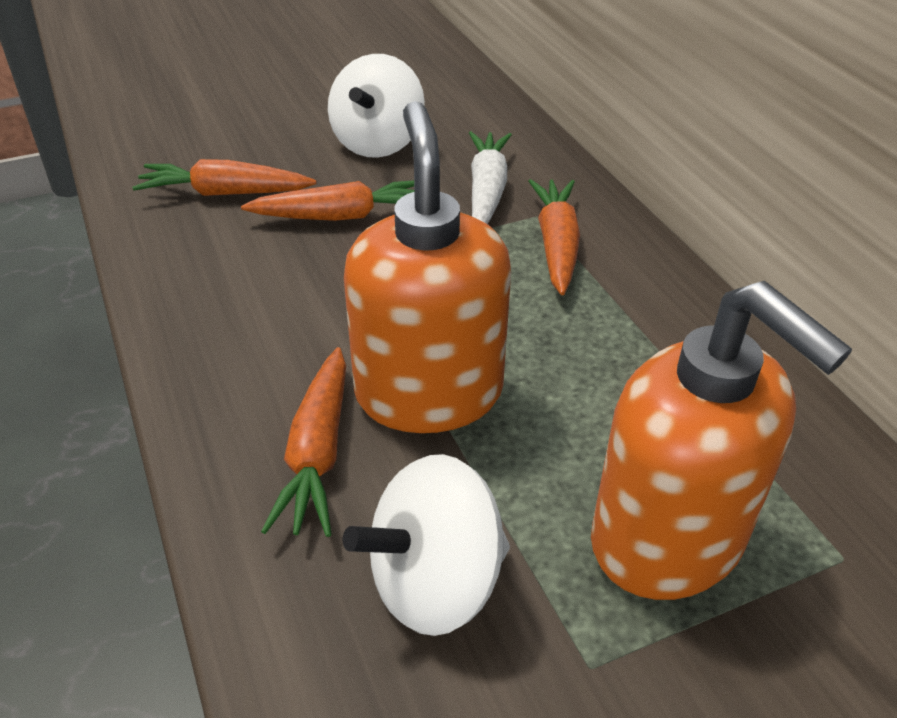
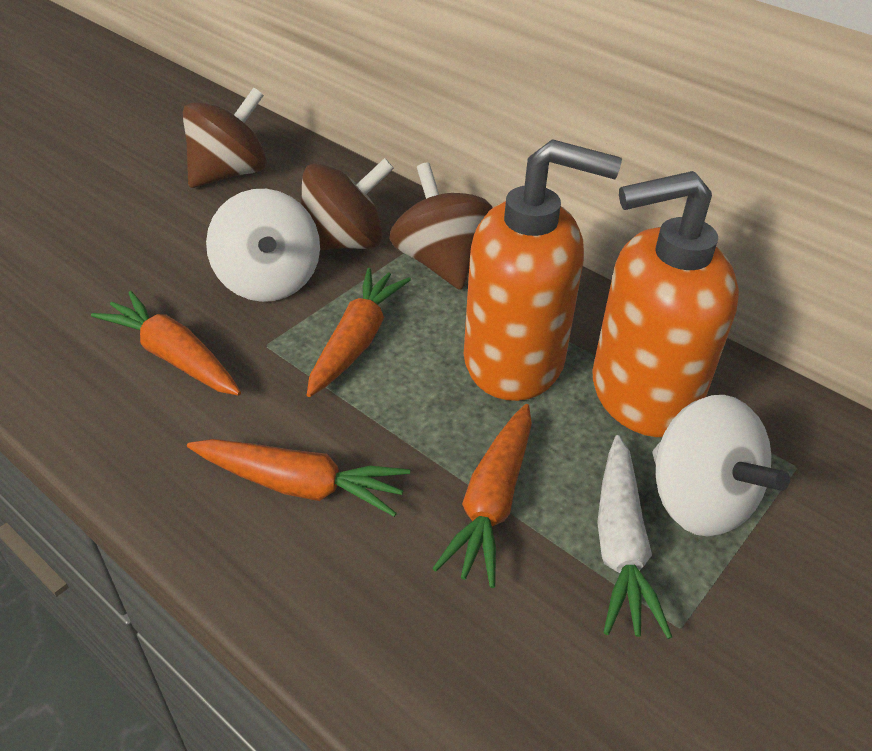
brown spinning top: 0 -> 3

